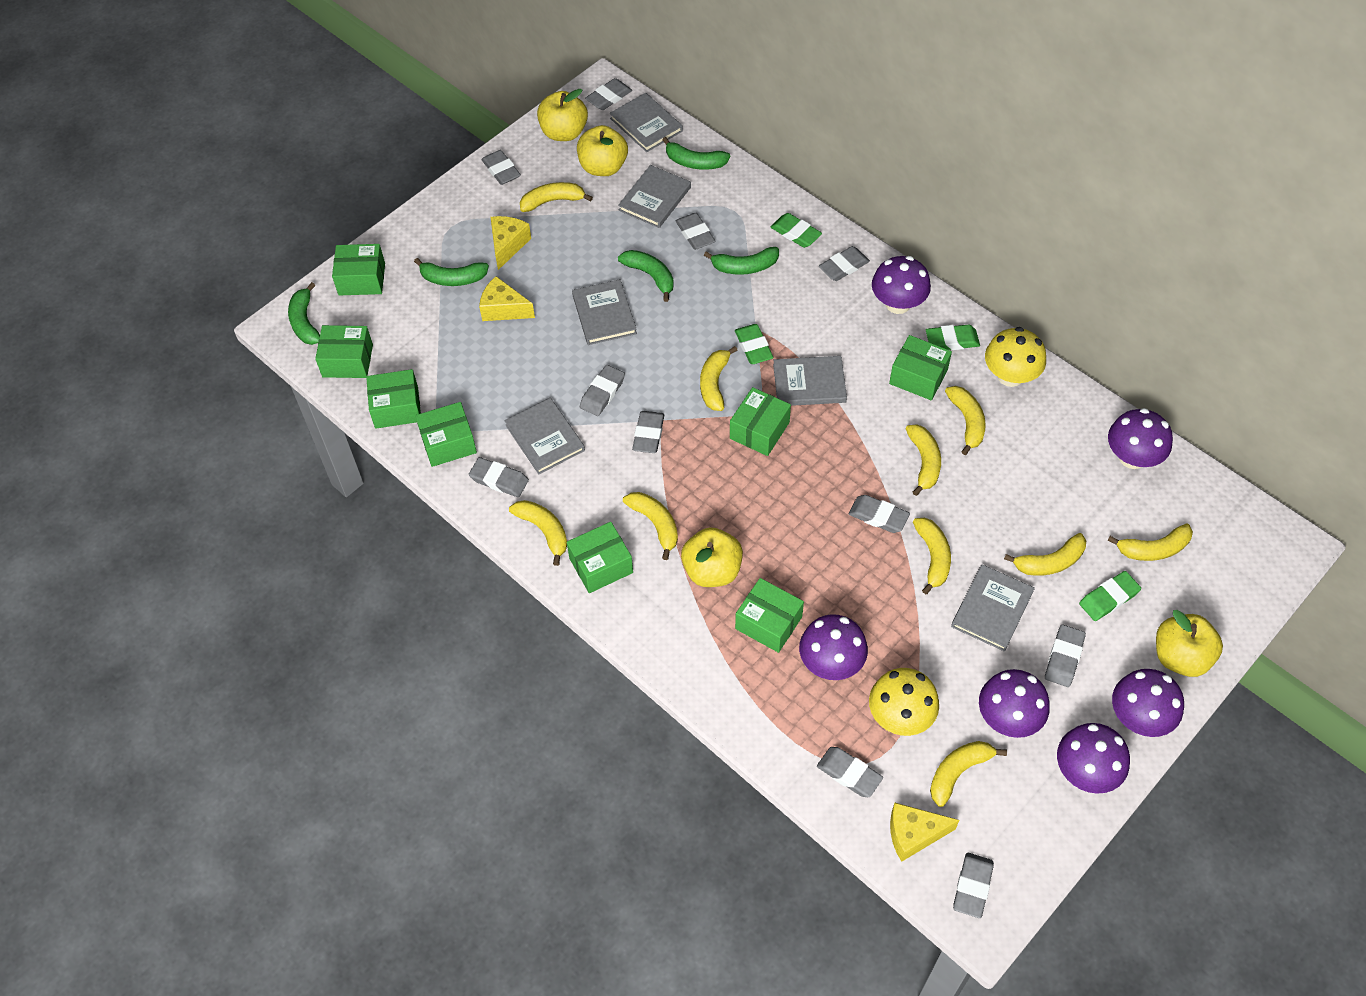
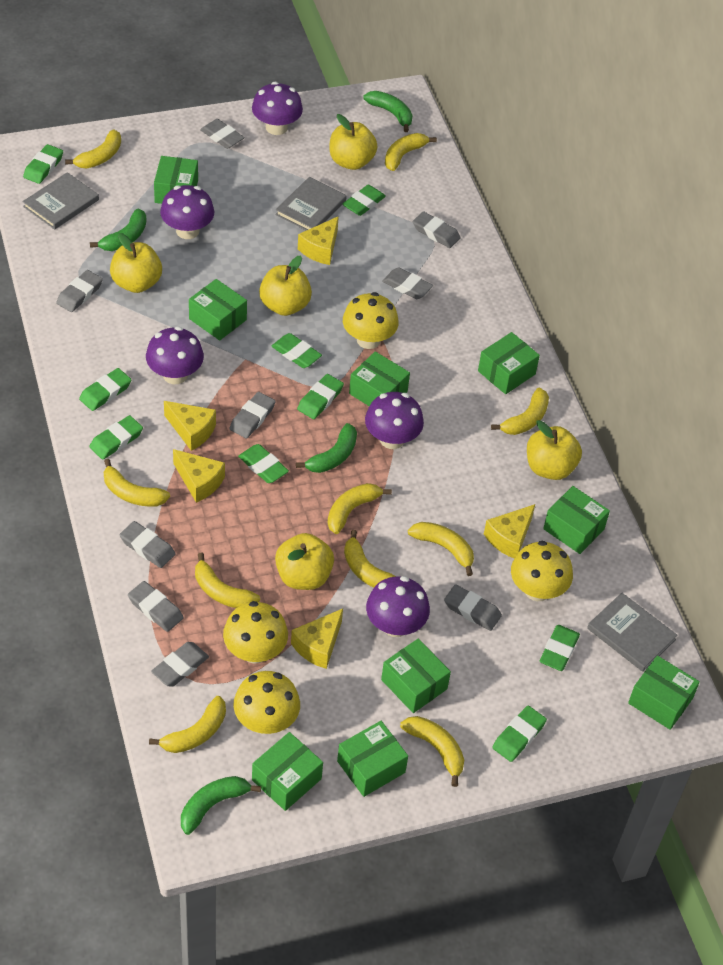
green banana: 5 -> 4
green box: 8 -> 9
green eraser: 4 -> 9
grey book: 6 -> 3
grey eraser: 11 -> 9
purple mushroom: 6 -> 5
yellow apple: 4 -> 5
yellow cheese: 3 -> 5
yellow mushroom: 2 -> 4

